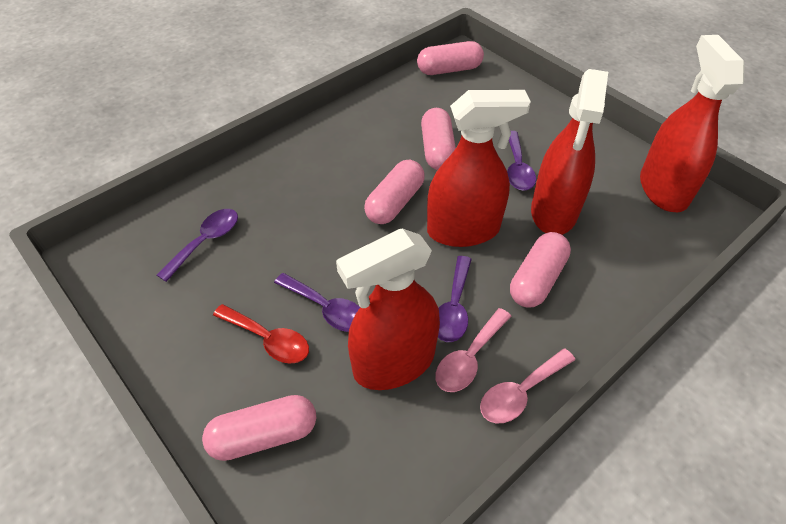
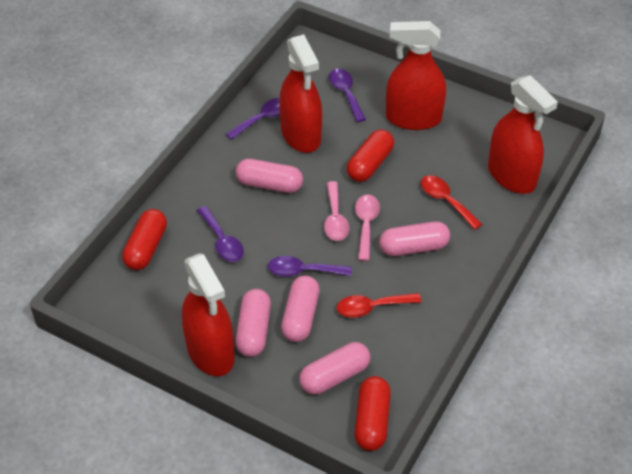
red capsule: 0 -> 3
red spoon: 1 -> 2

